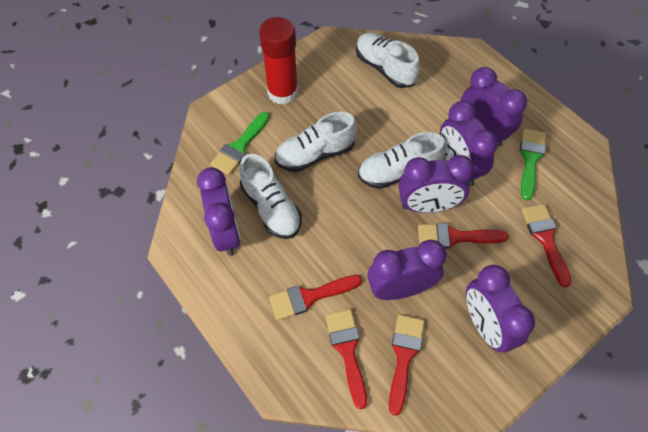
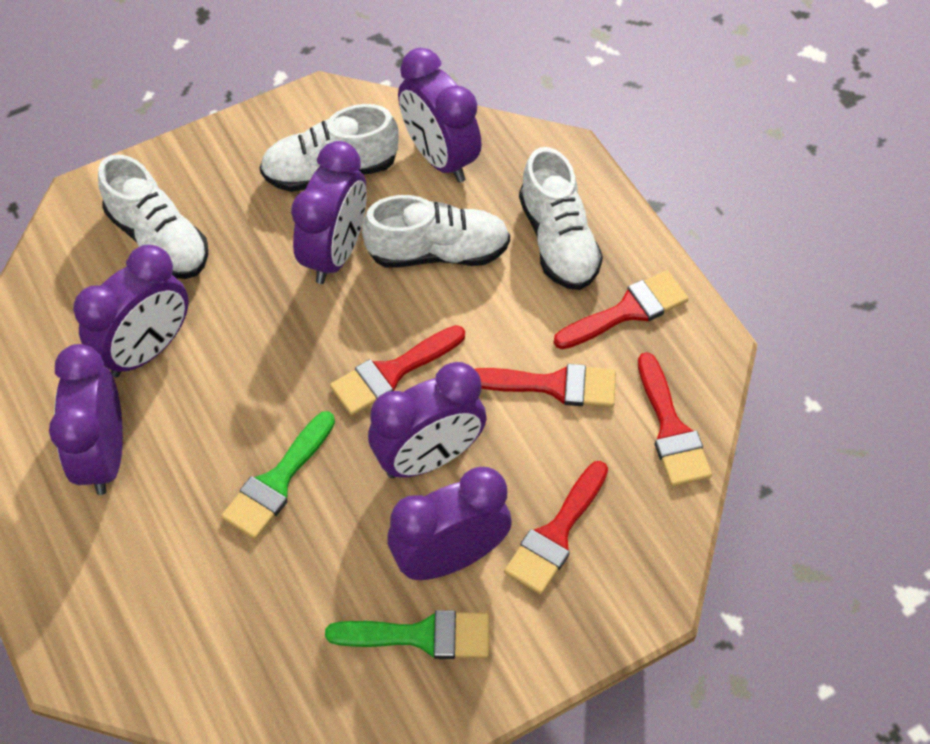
red glue stick: 1 -> 0

